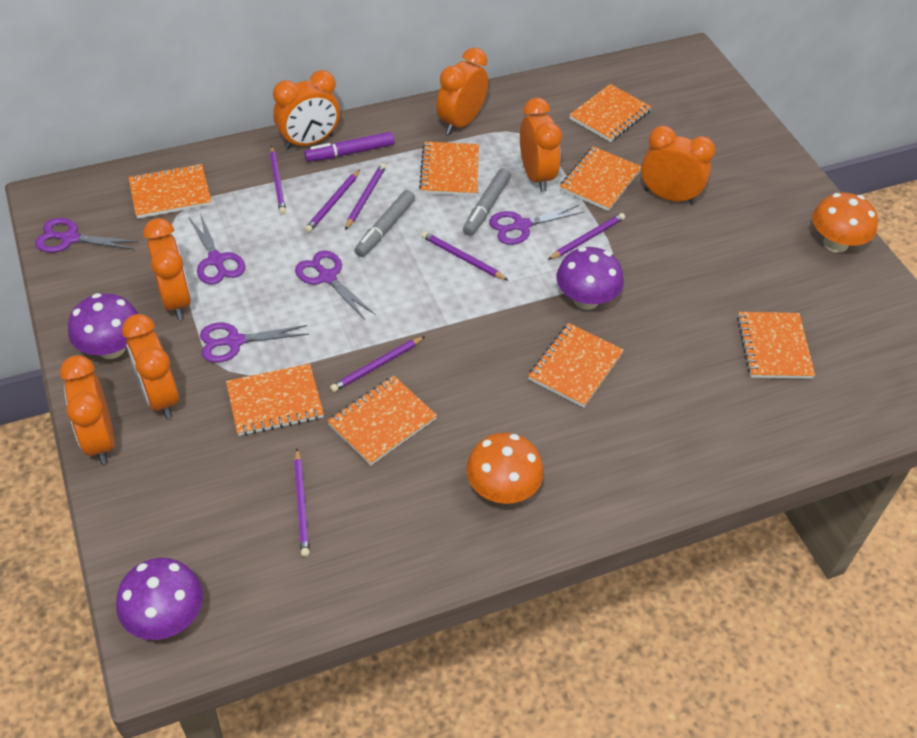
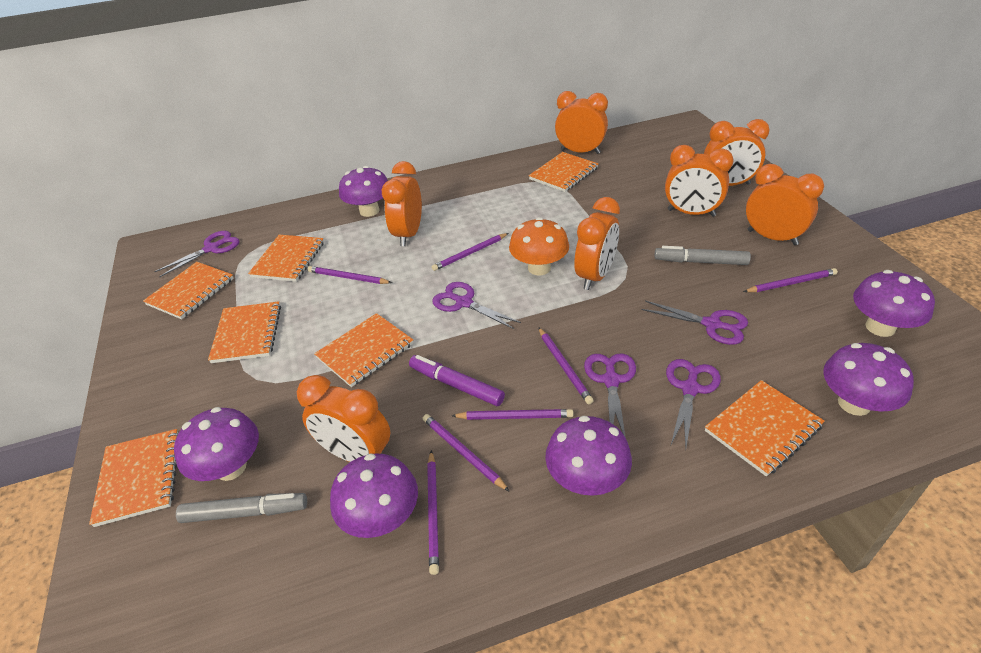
orange mushroom: 2 -> 1
orange notebook: 8 -> 7
purple mushroom: 3 -> 6

